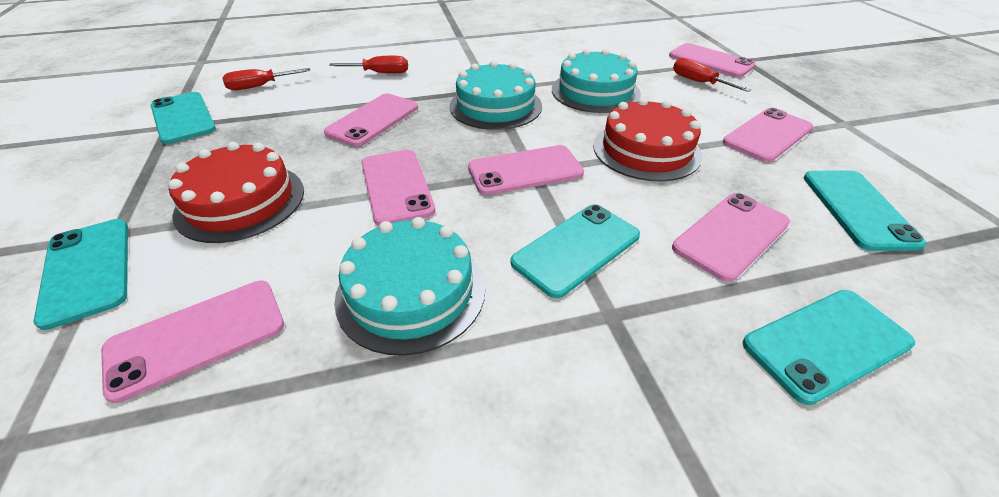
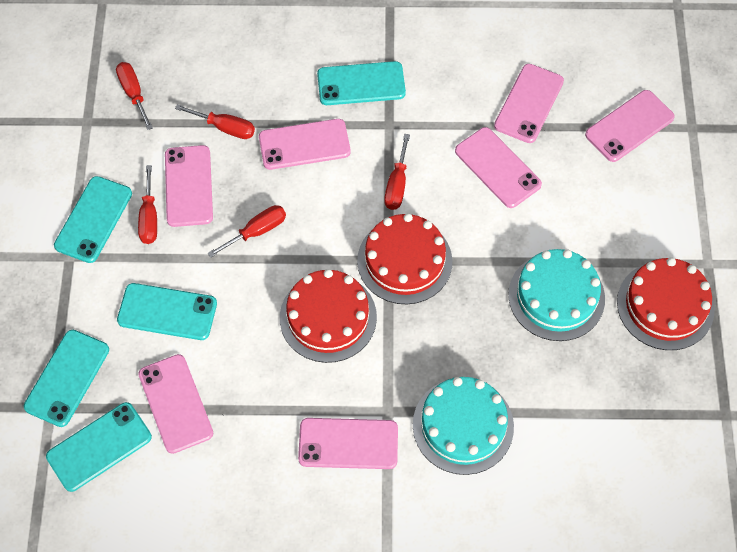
red cake: 2 -> 3
red screwdriver: 3 -> 5
turquoise cake: 3 -> 2

